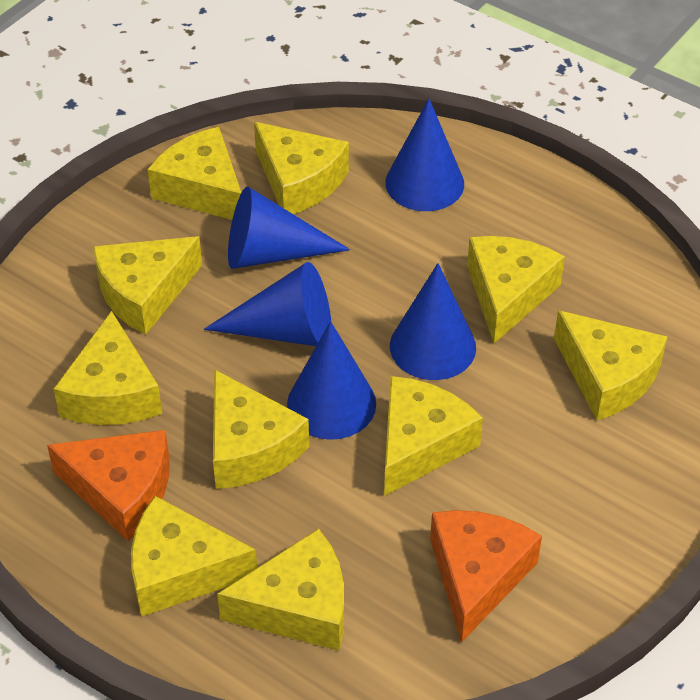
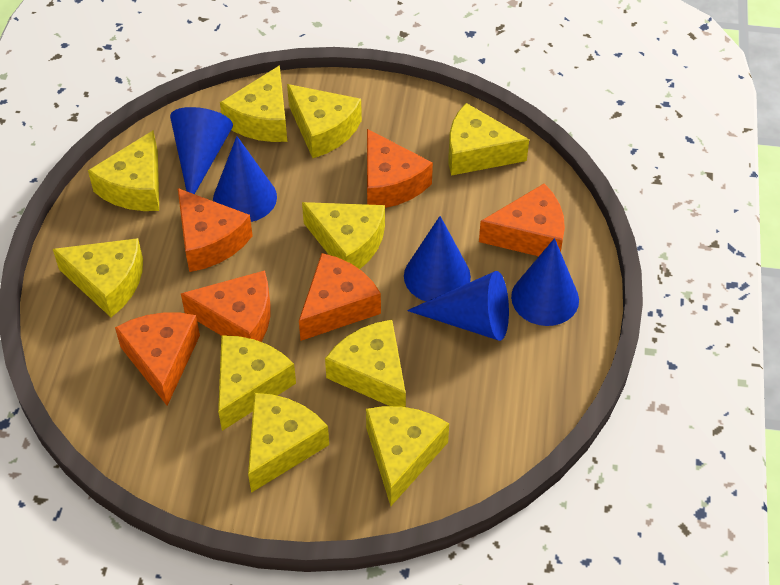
orange cheese: 2 -> 6

